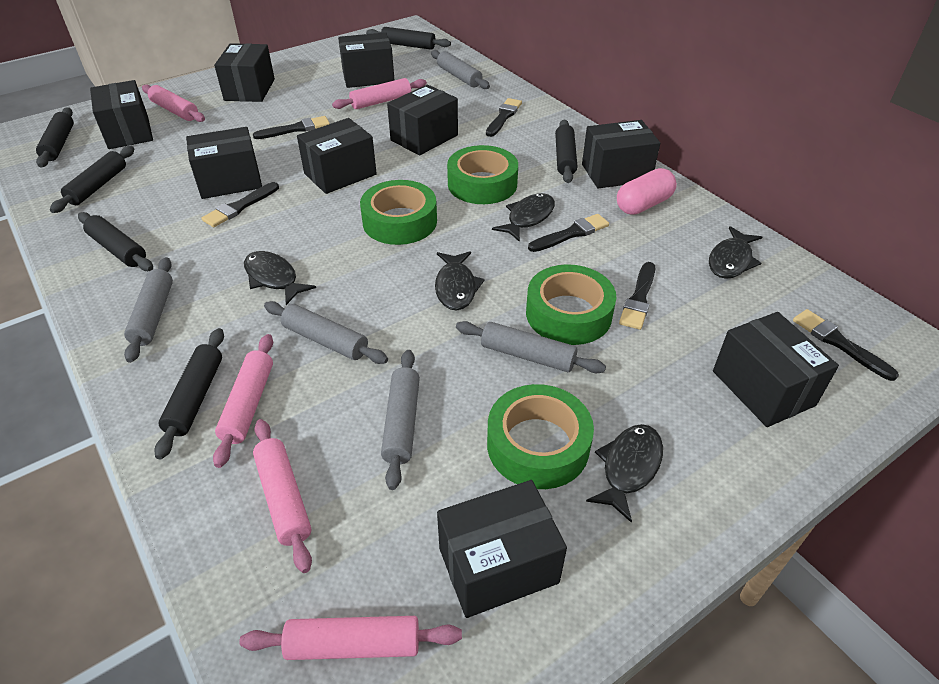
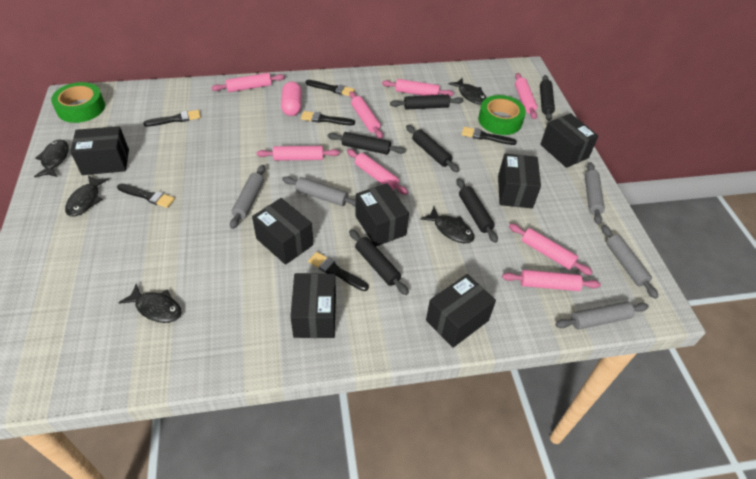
black box: 9 -> 7
green tape: 4 -> 2
pink rolling pin: 5 -> 8

